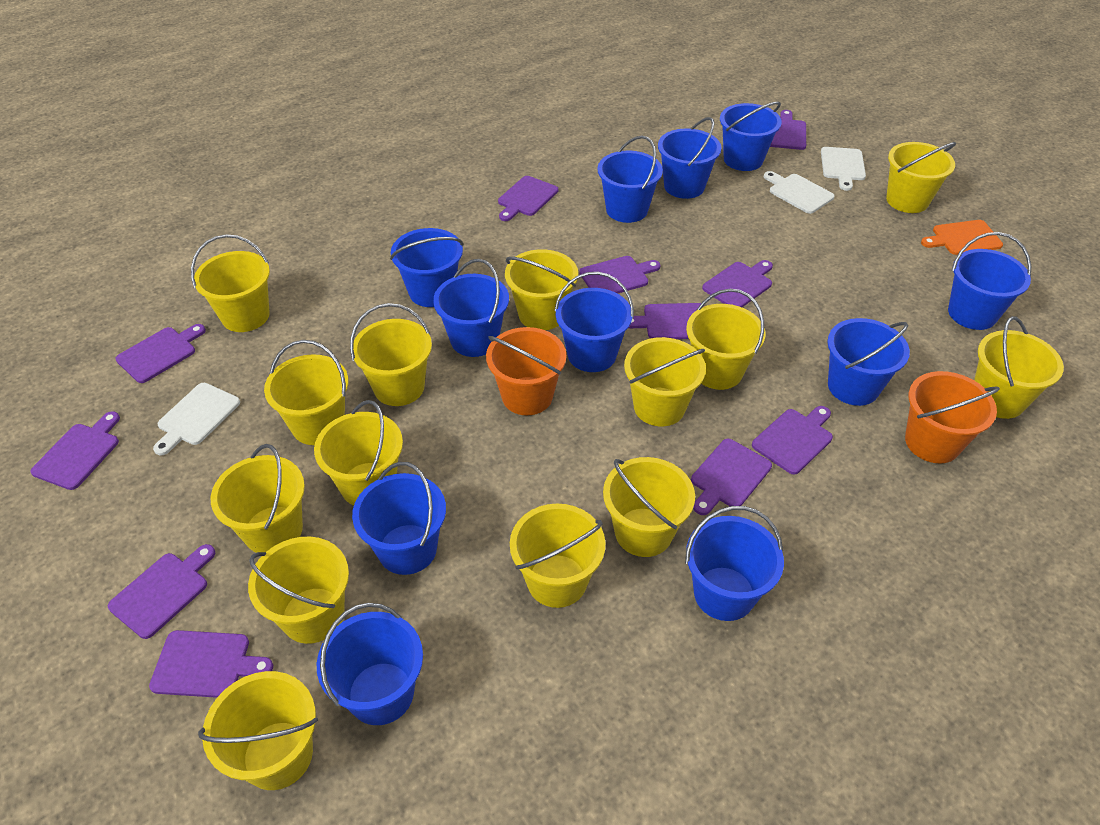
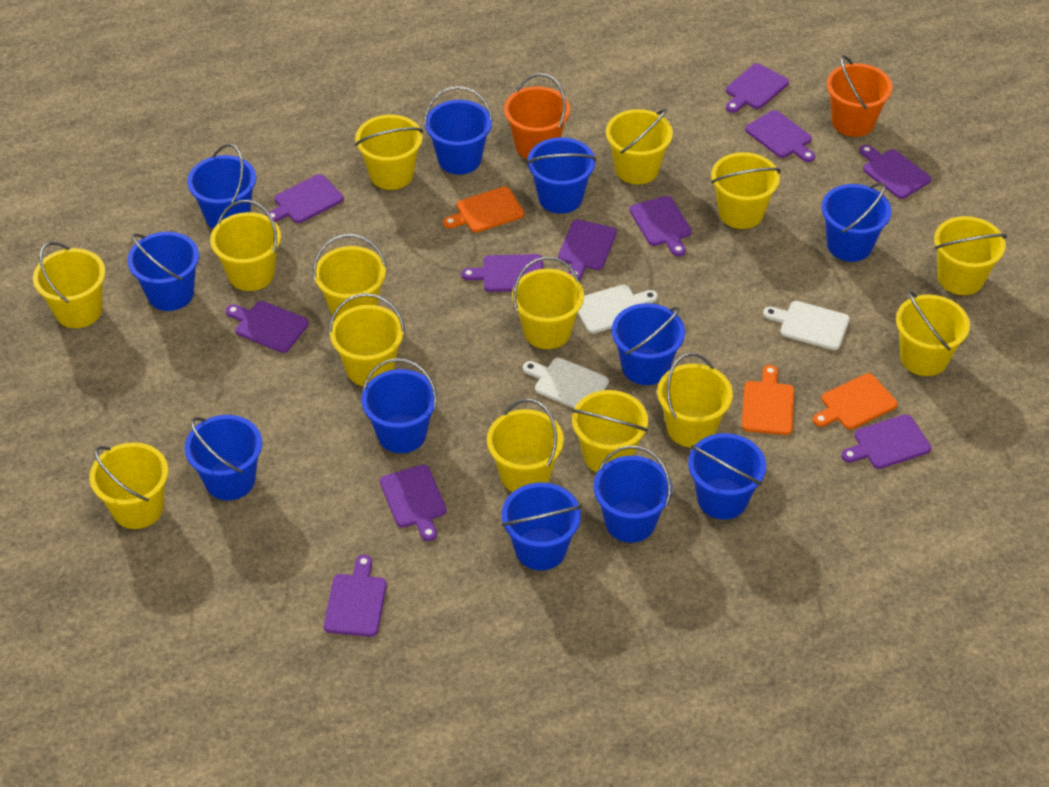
orange cutting board: 1 -> 3

